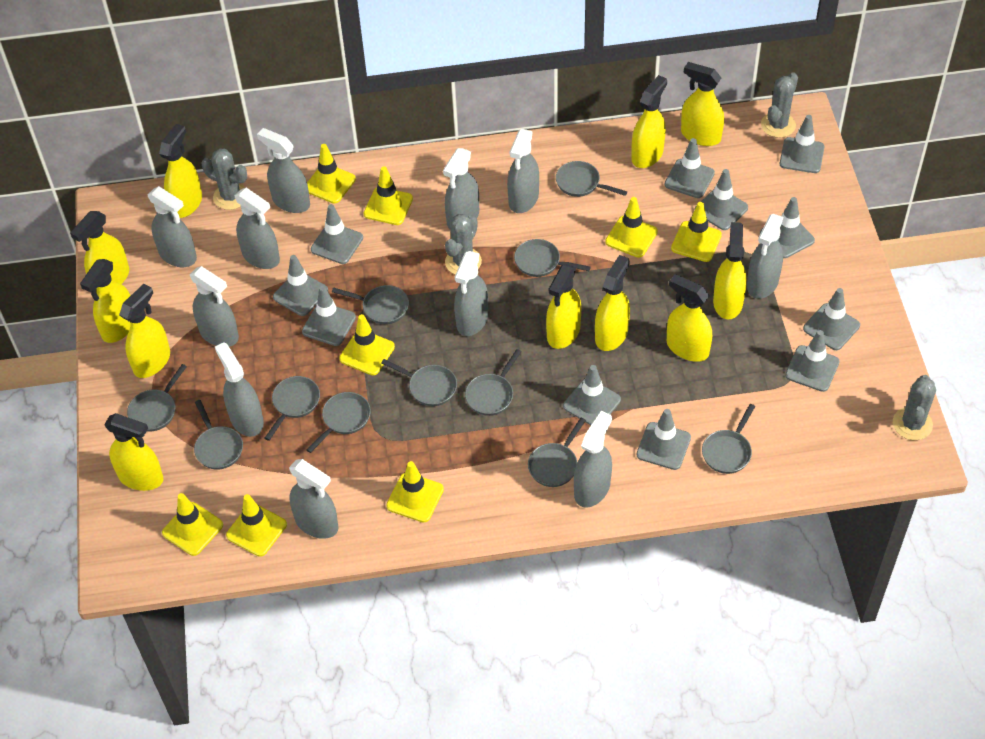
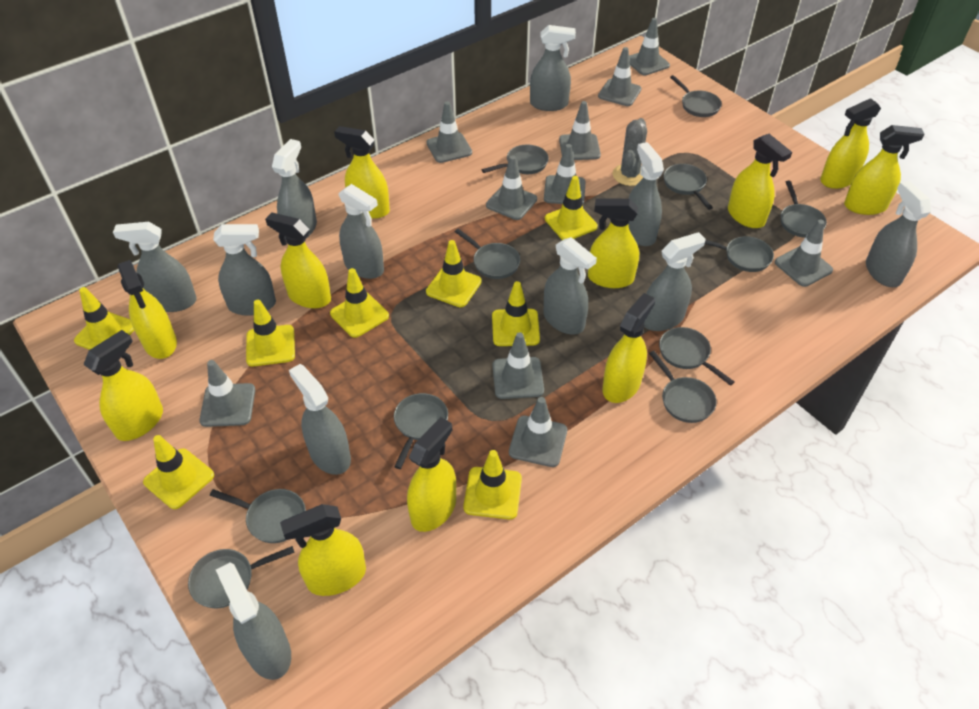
grey cactus: 4 -> 1
grey traffic cone: 11 -> 10

